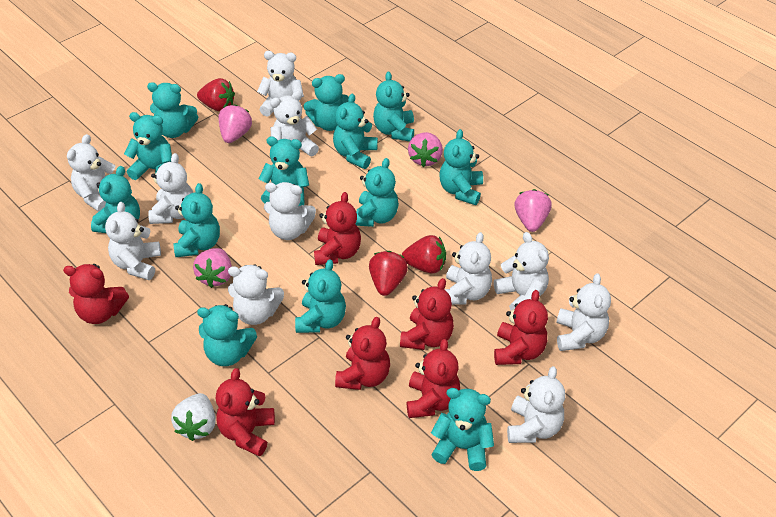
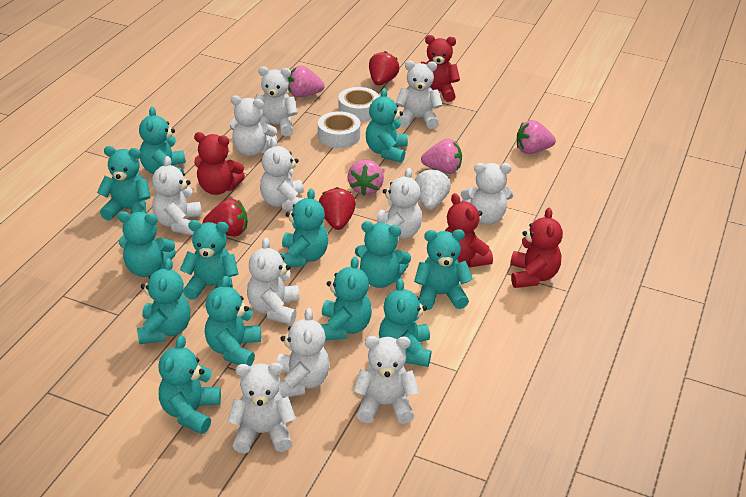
red teddy bear: 7 -> 4
white tape: 0 -> 2

